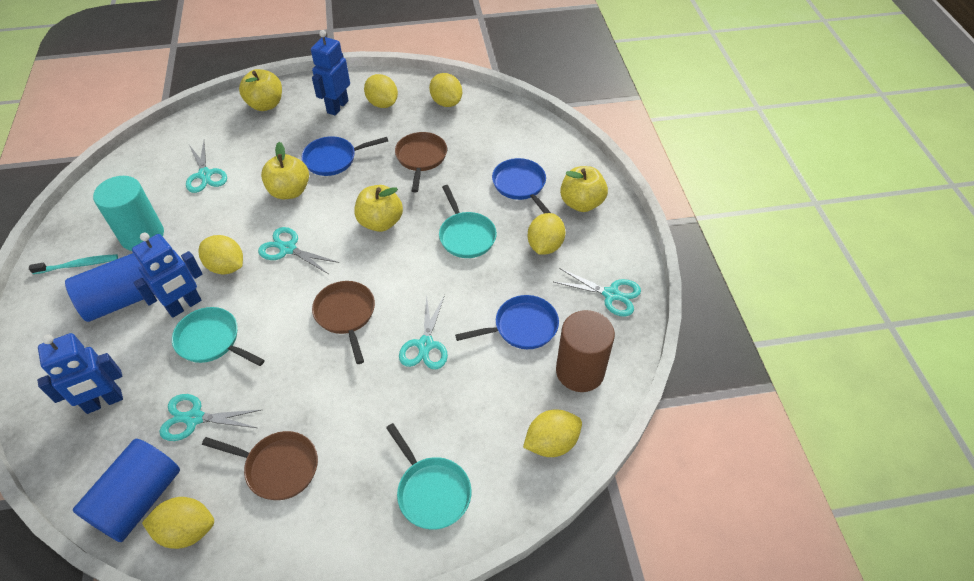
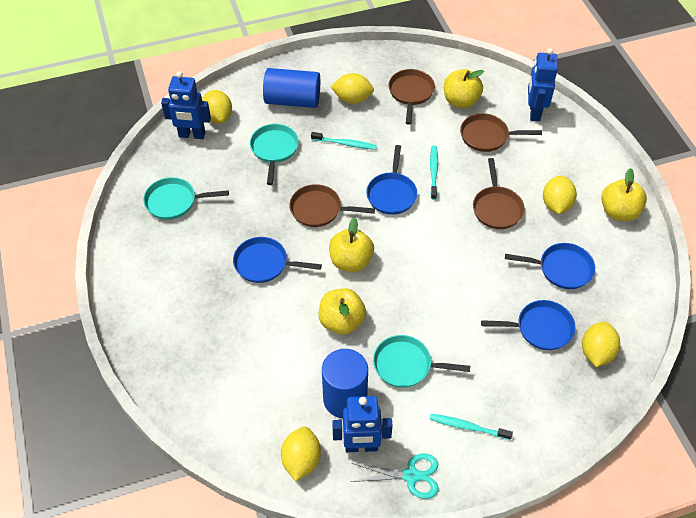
blue pan: 3 -> 4
brown cylinder: 1 -> 0
brown pan: 3 -> 4
turquoise cylinder: 1 -> 0
turquoise scissors: 5 -> 1
turquoise toothbrush: 1 -> 3
yellow lemon: 6 -> 5

